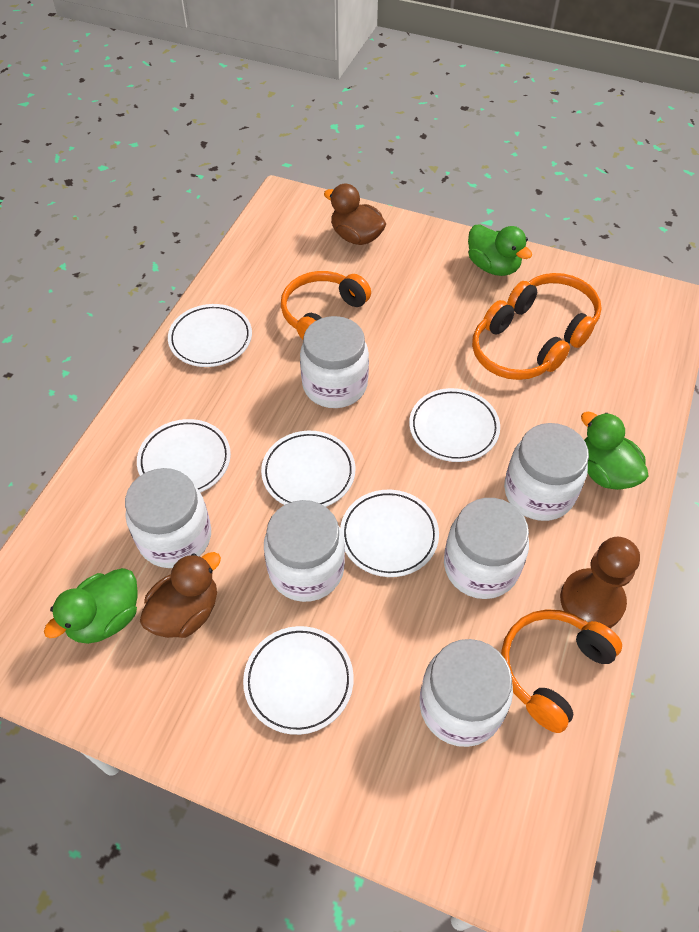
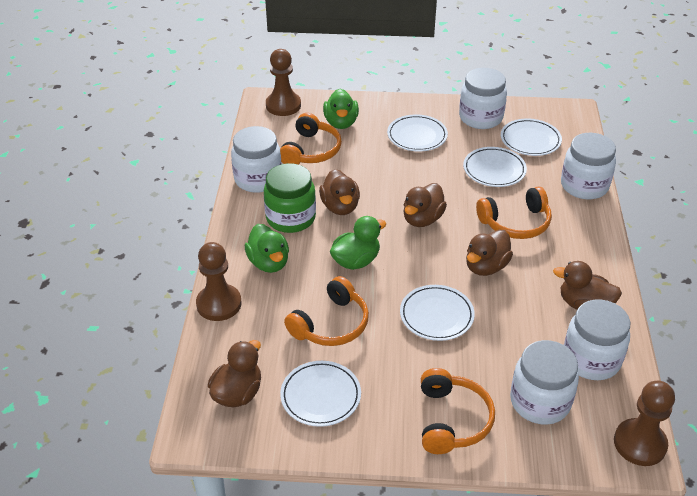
brown duck: 2 -> 5
brown pawn: 1 -> 3
green jar: 0 -> 1
white jar: 6 -> 5
white plate: 6 -> 5

